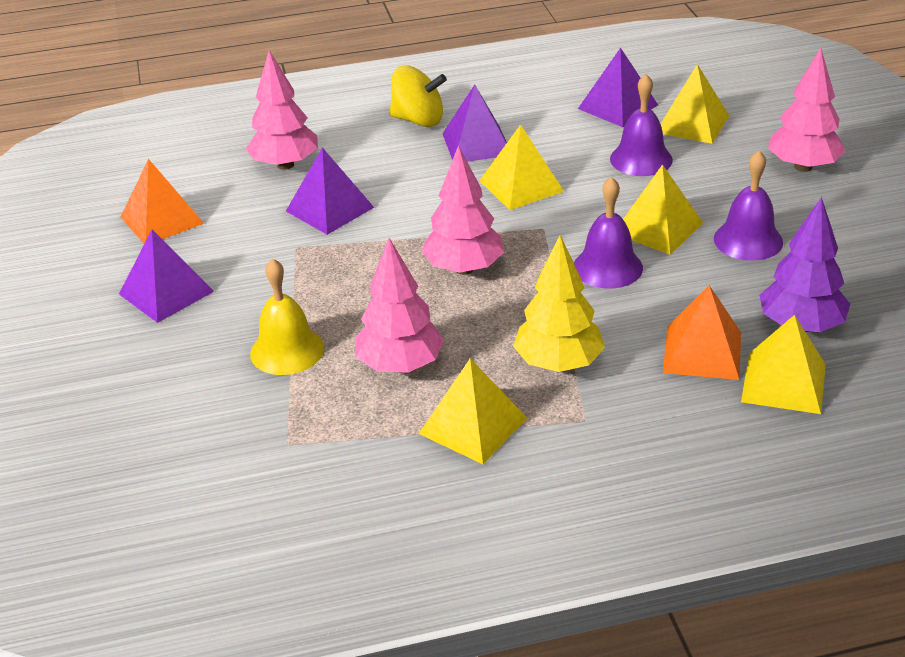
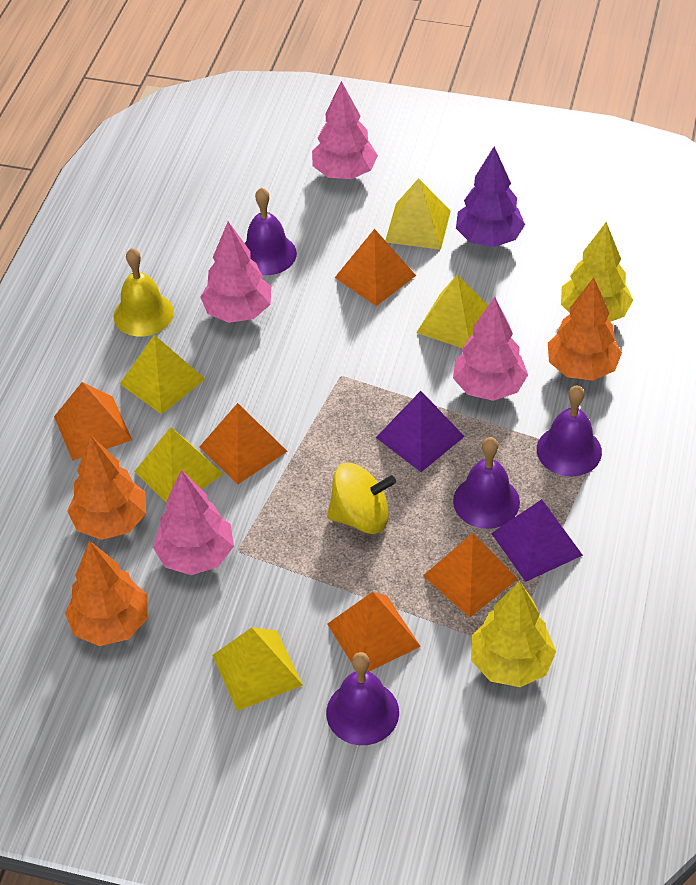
orange pyramid: 2 -> 5
orange tree: 0 -> 3
purple bell: 3 -> 4
purple pyramid: 4 -> 2
yellow tree: 1 -> 2

